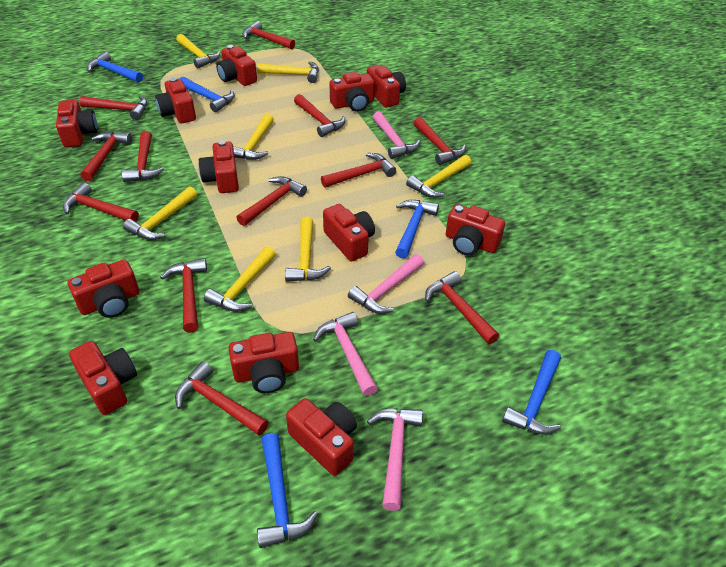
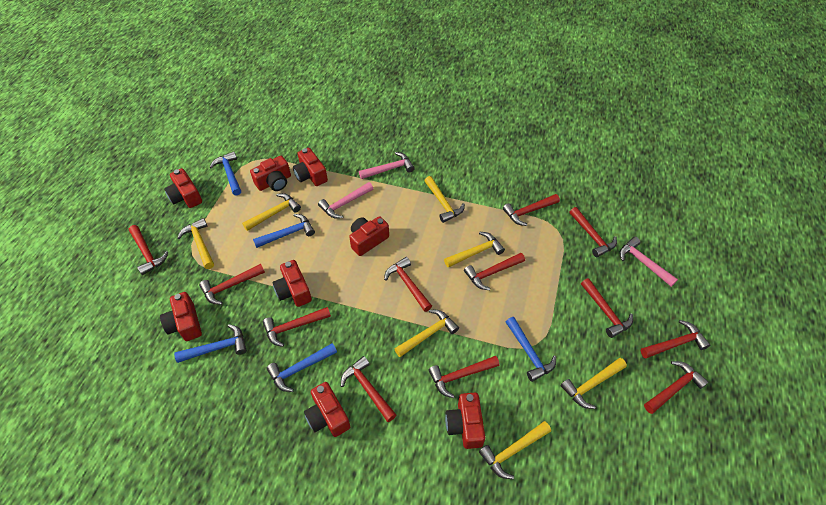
pink hammer: 4 -> 3
red camera: 12 -> 8

